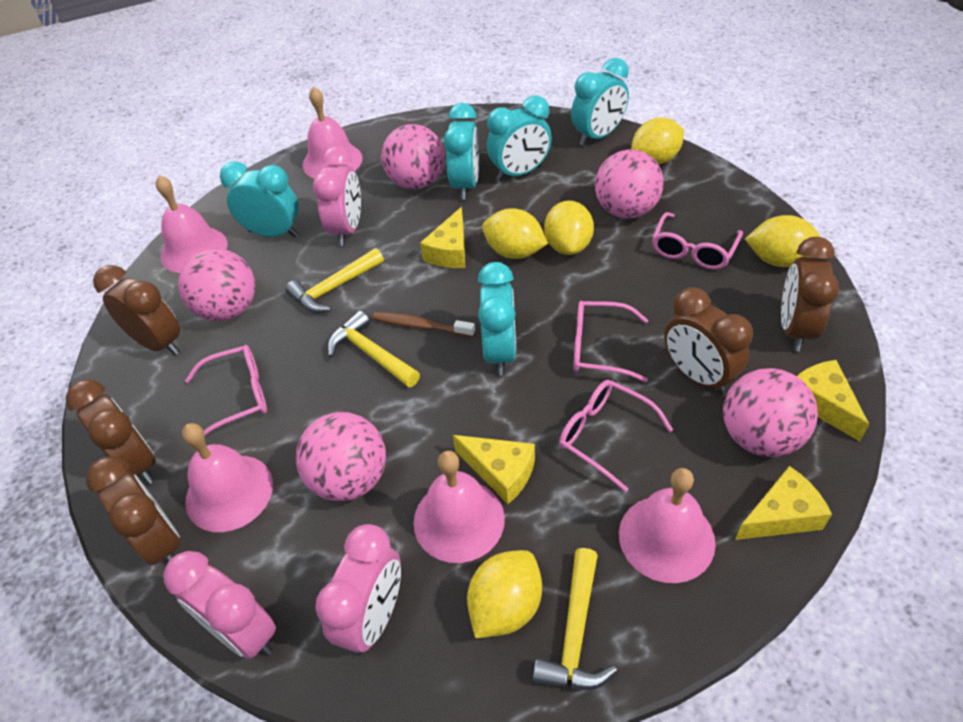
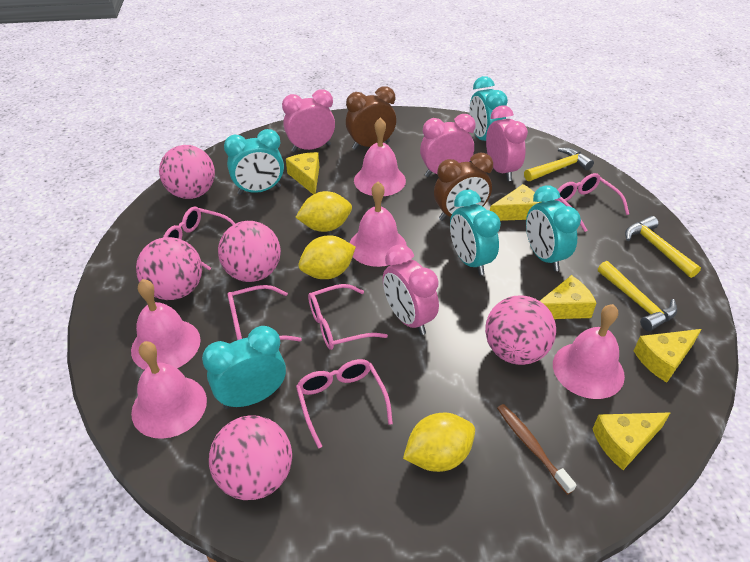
brown clock: 5 -> 2
pink clock: 3 -> 4
pink glasses: 4 -> 5
yellow cheese: 4 -> 5
yellow lemon: 5 -> 3

